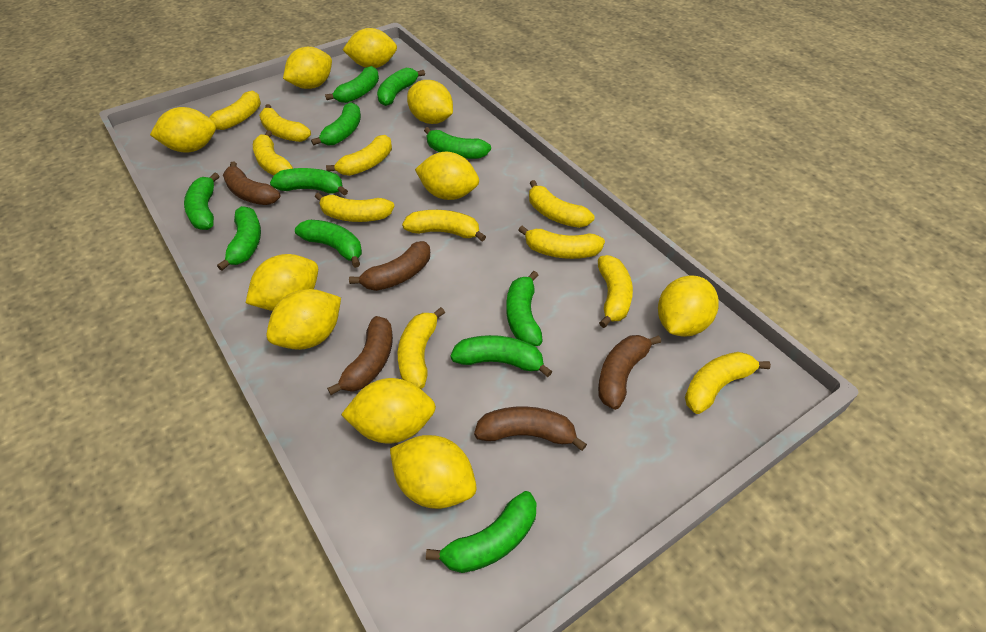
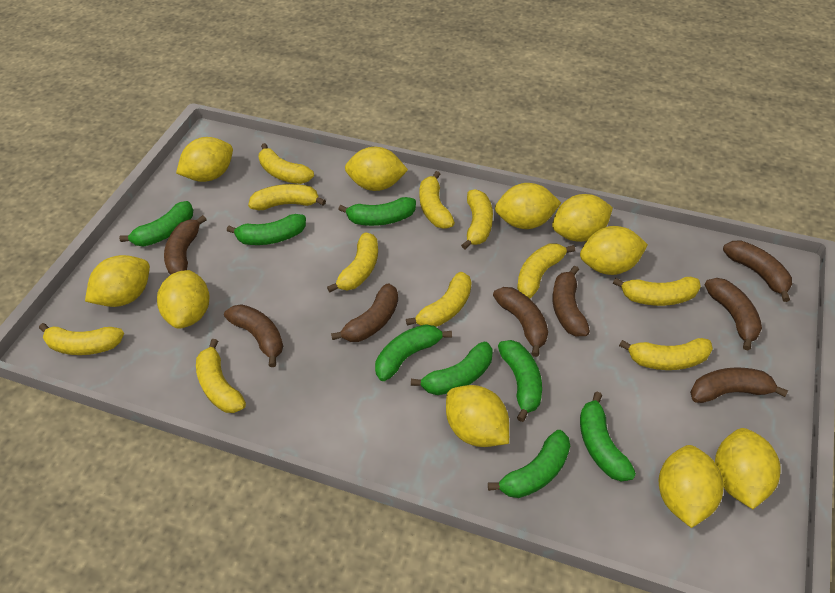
brown banana: 5 -> 8
green banana: 11 -> 8

